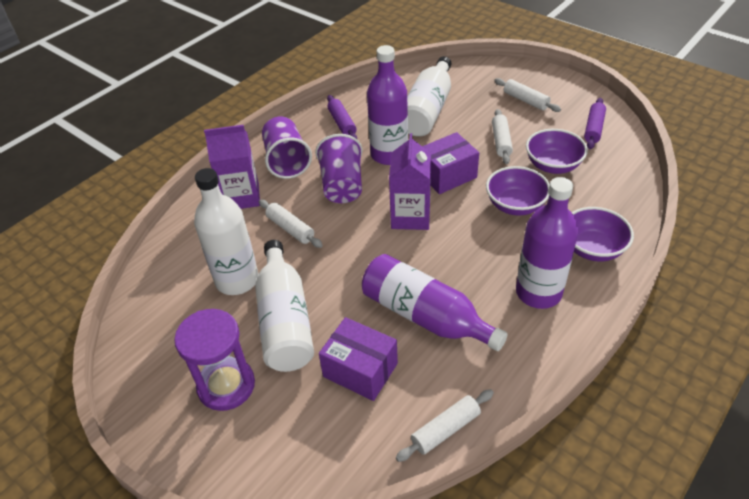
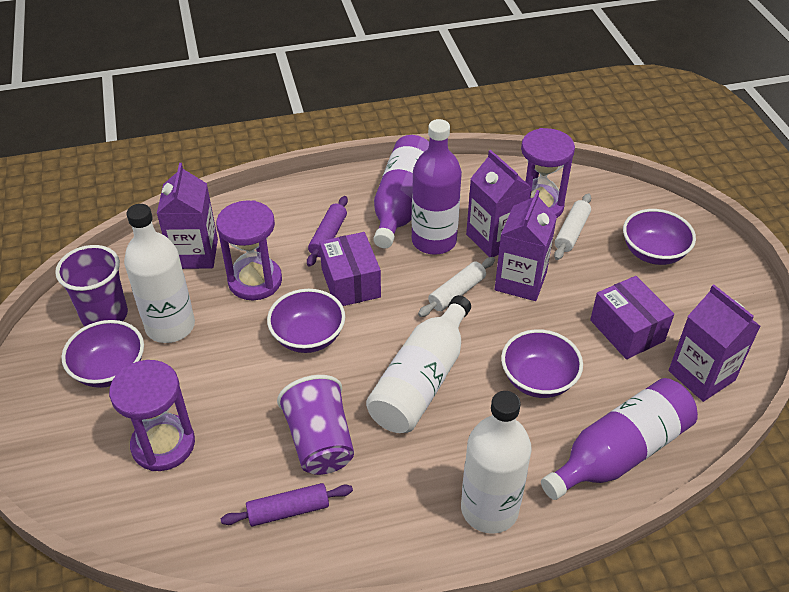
purple bowl: 3 -> 4
purple carton: 2 -> 4
purple hourglass: 1 -> 3
white rolling pin: 4 -> 2

